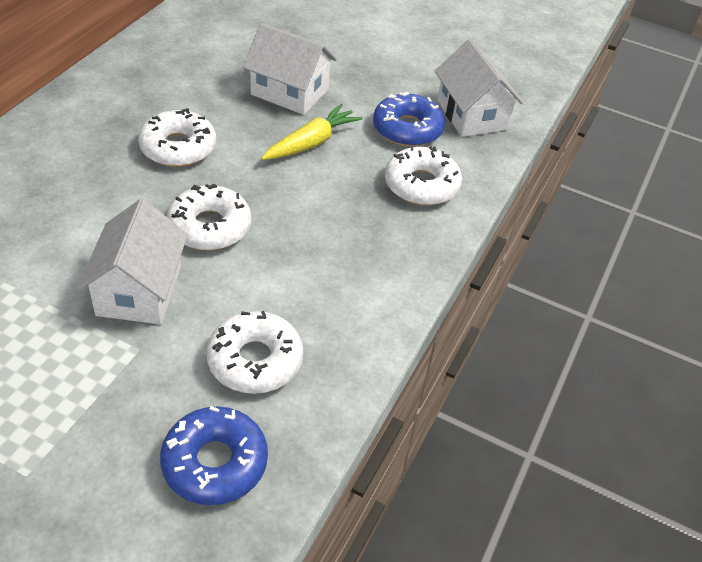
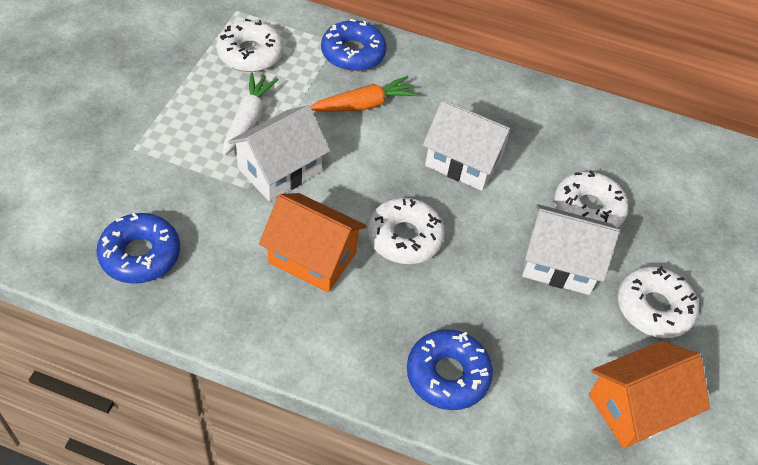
blue donut: 2 -> 3
orange carrot: 0 -> 1
orange house: 0 -> 2
white carrot: 0 -> 1
yellow carrot: 1 -> 0

